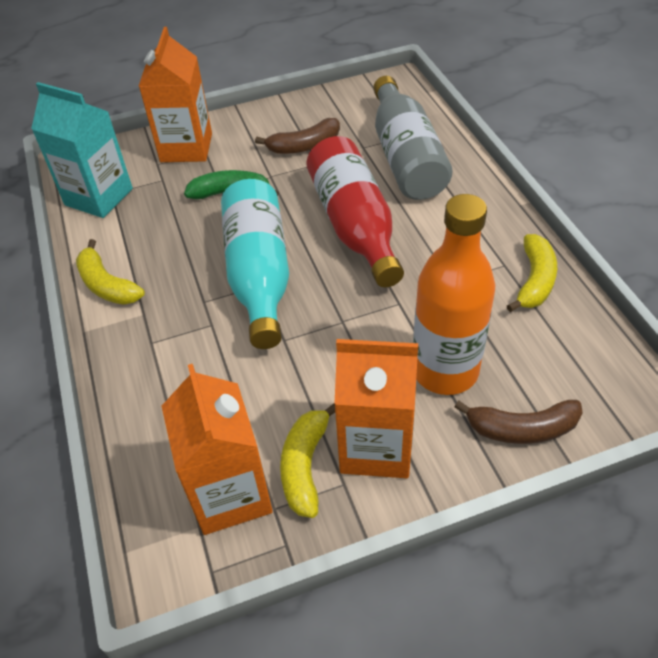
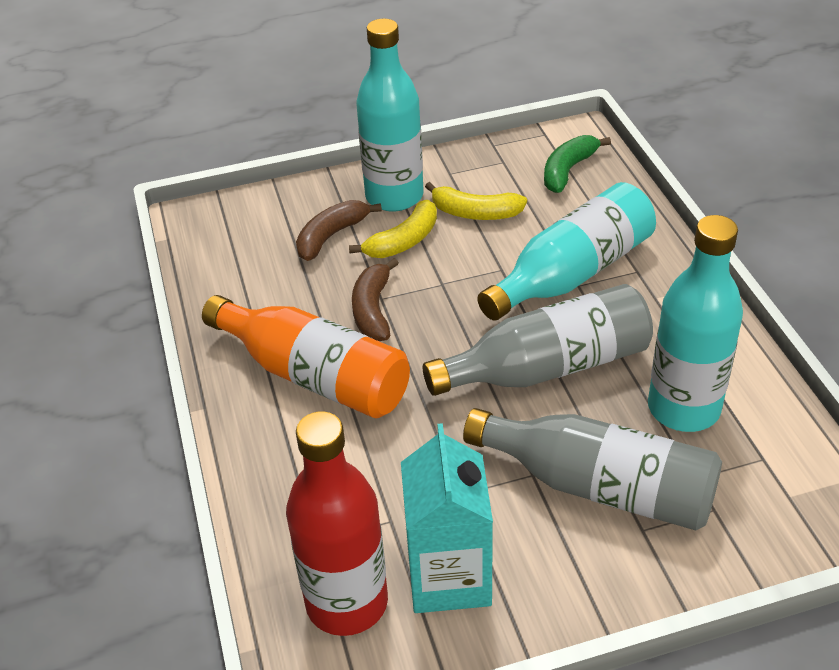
grey bottle: 1 -> 2
orange carton: 3 -> 0
turquoise bottle: 1 -> 3
yellow banana: 3 -> 2

